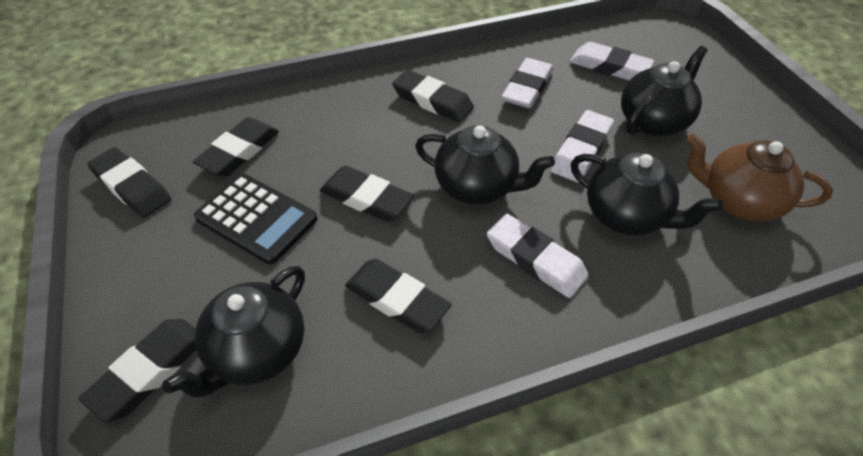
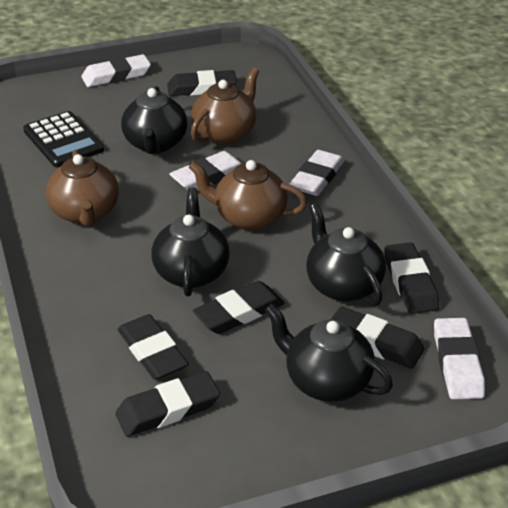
brown teapot: 1 -> 3

